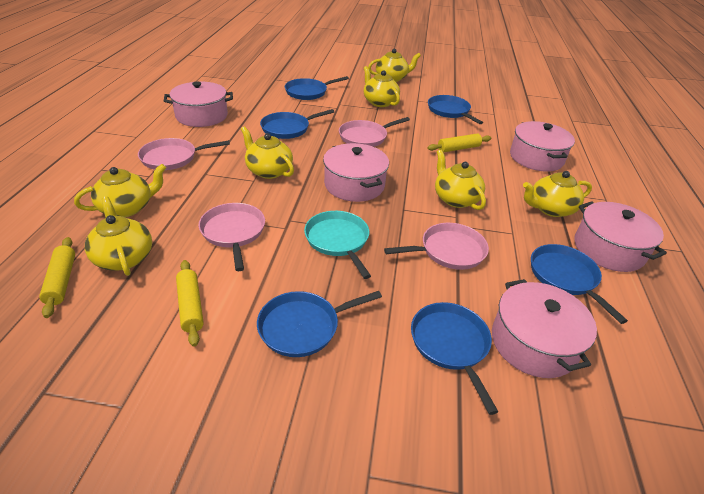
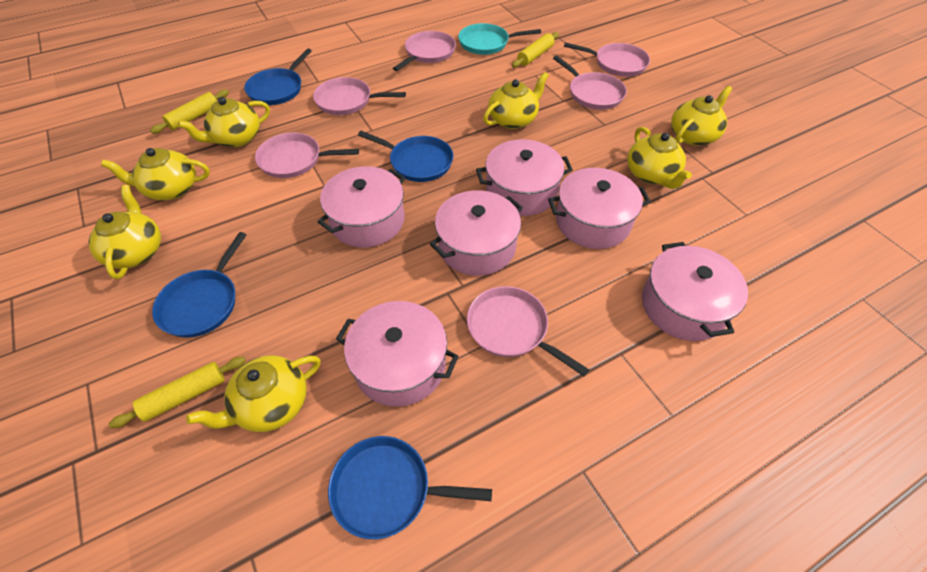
blue pan: 6 -> 4
pink pan: 4 -> 6
pink pot: 5 -> 6

